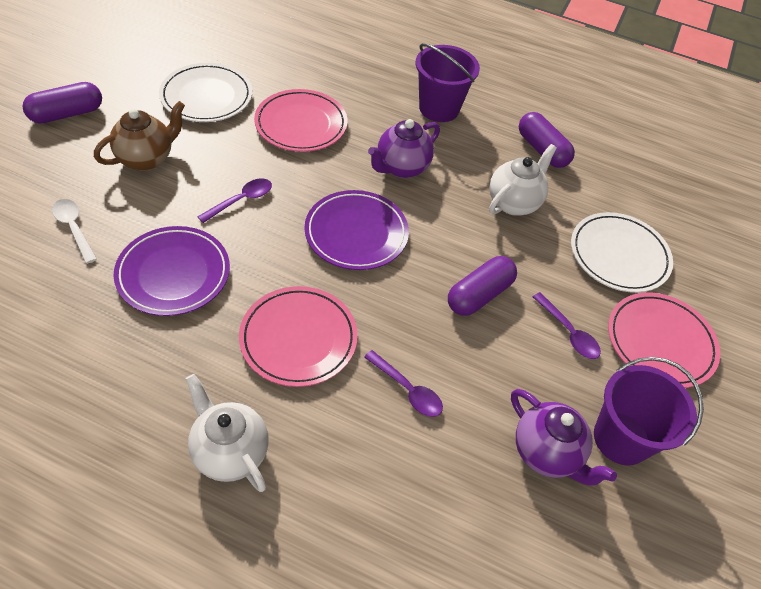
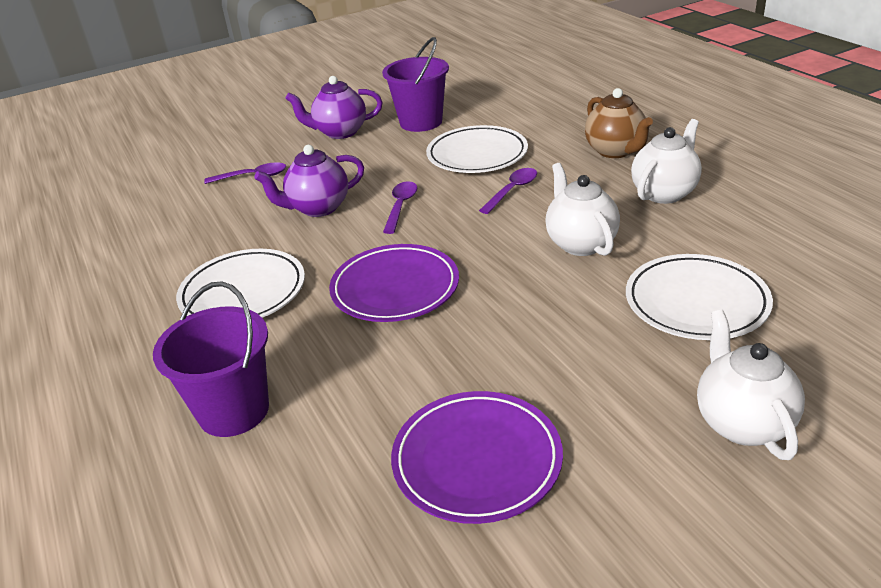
pink plate: 3 -> 0
purple capsule: 3 -> 0
white plate: 2 -> 3
white spoon: 1 -> 0
white teapot: 2 -> 3

